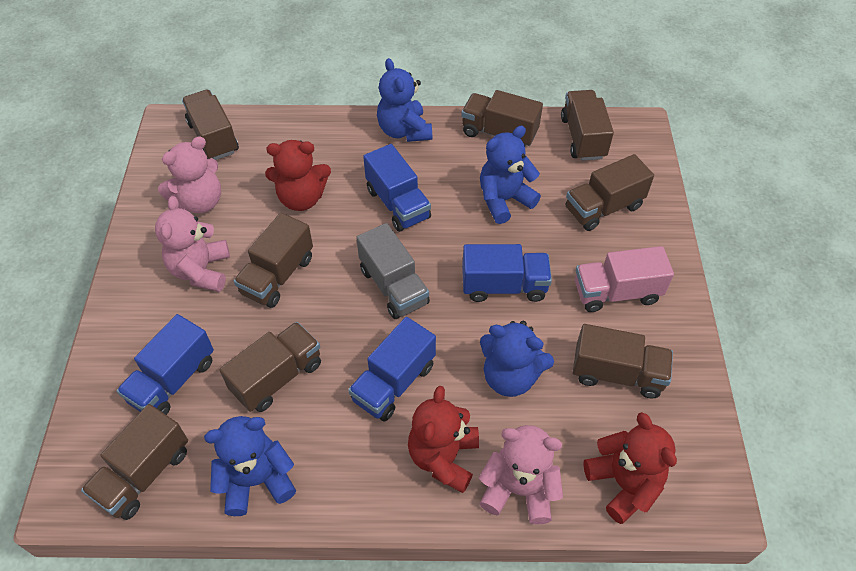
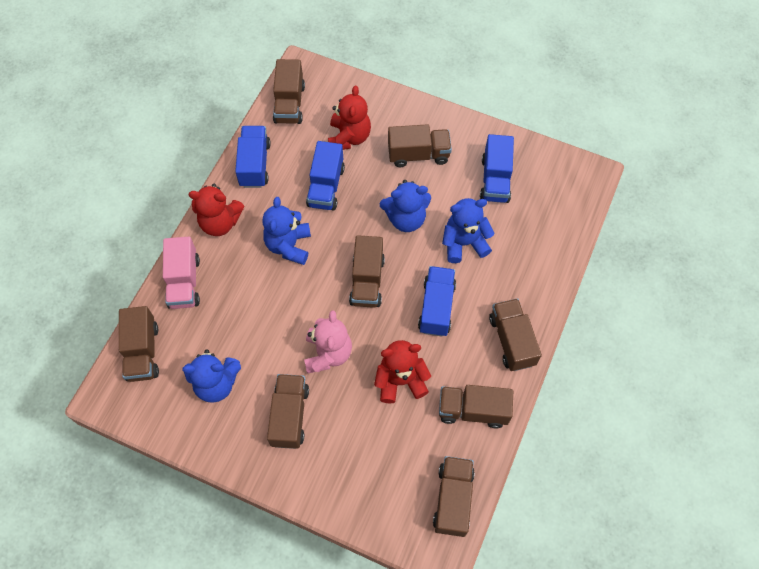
grey truck: 1 -> 0
pink teddy bear: 3 -> 1

